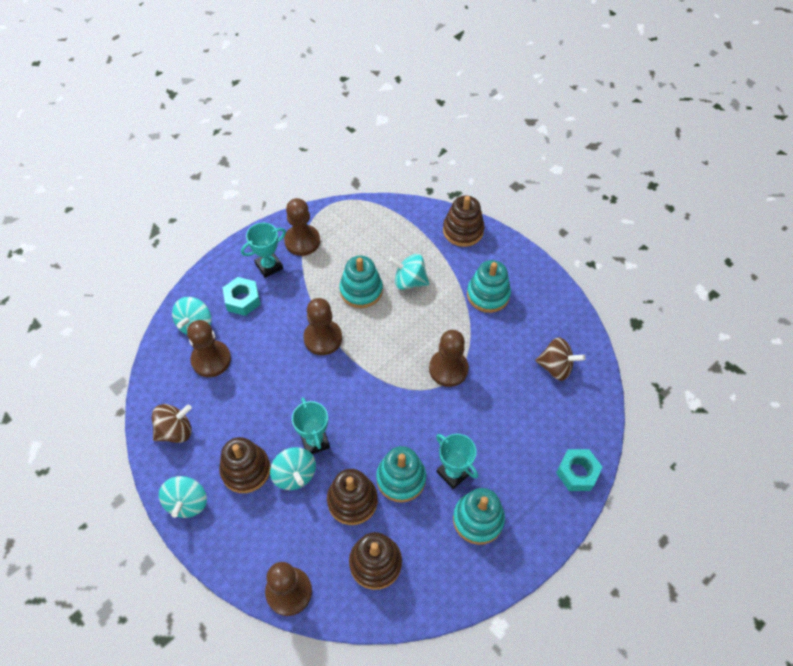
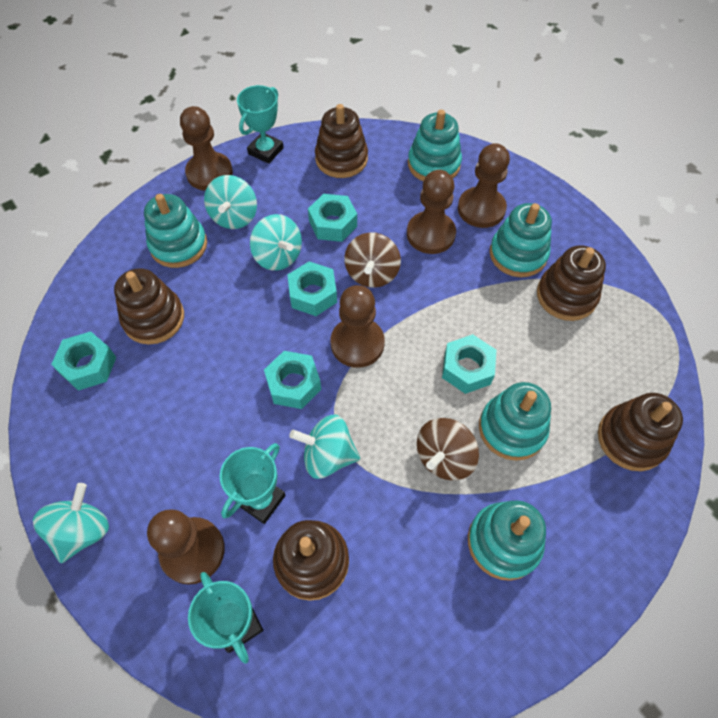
brown stacking toy: 4 -> 5
turquoise nut: 2 -> 5
turquoise stacking toy: 4 -> 5

